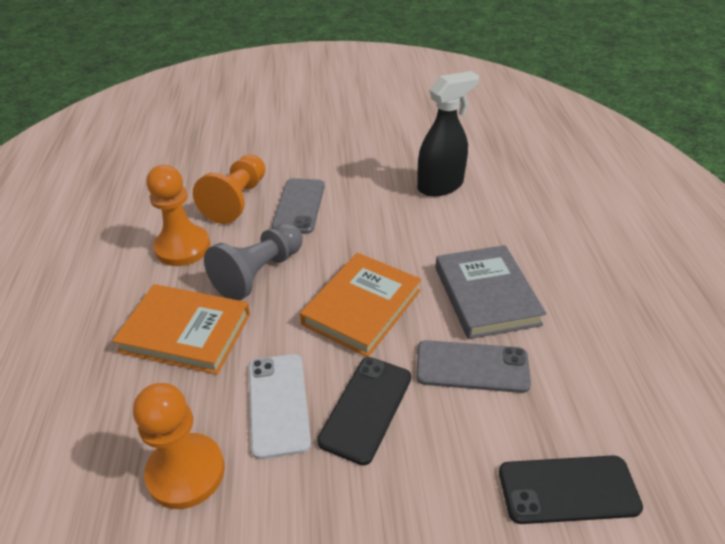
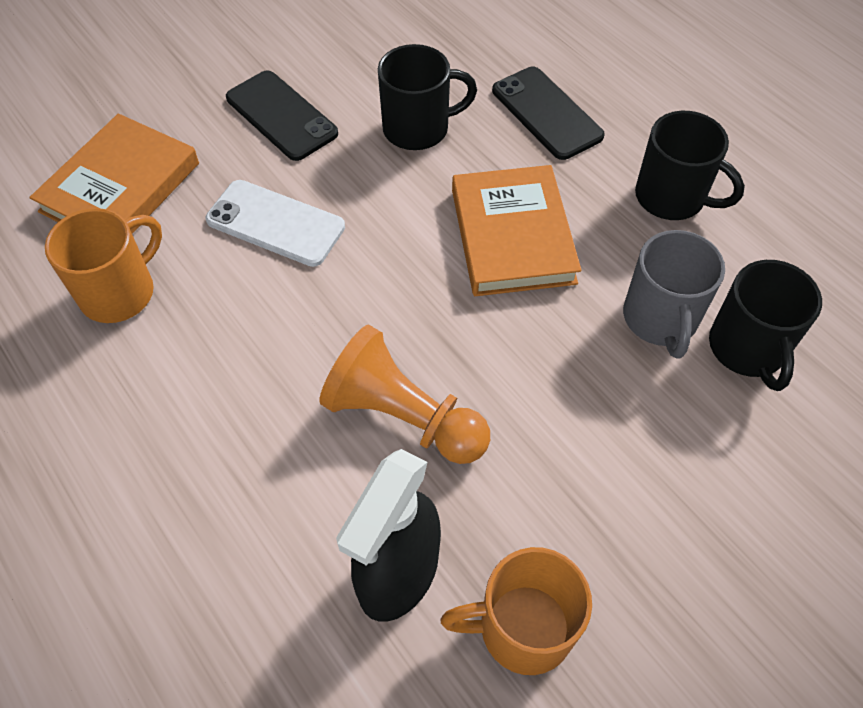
black mug: 0 -> 3
grey book: 1 -> 0
grey mug: 0 -> 1
grey pawn: 1 -> 0
grey phone: 2 -> 0
orange mug: 0 -> 2
orange pawn: 3 -> 1

